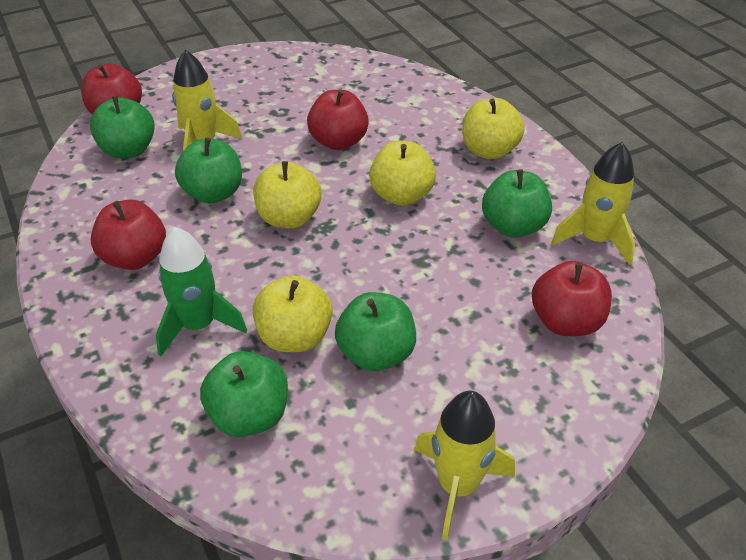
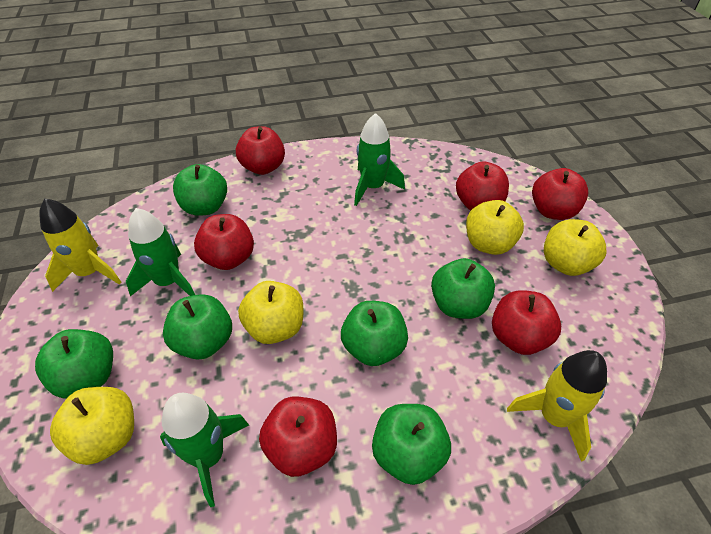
green apple: 5 -> 6
green rocket: 1 -> 3
red apple: 4 -> 6
yellow rocket: 3 -> 2

